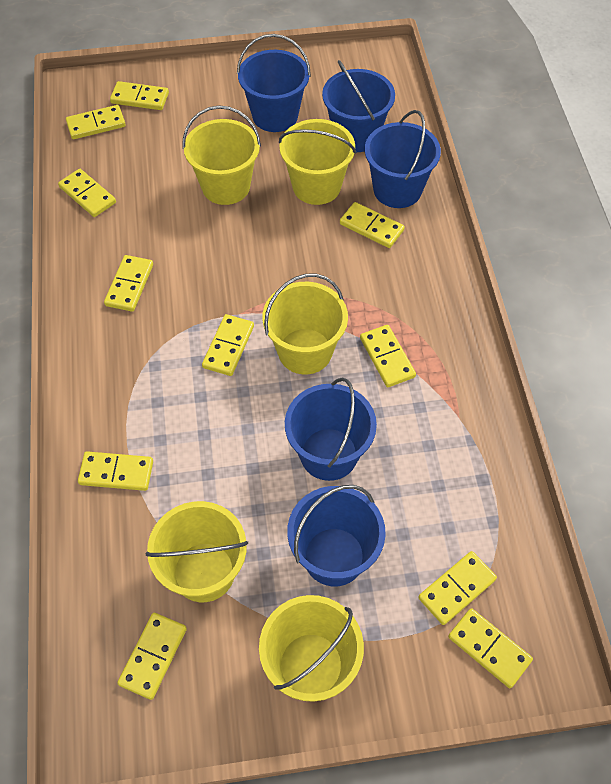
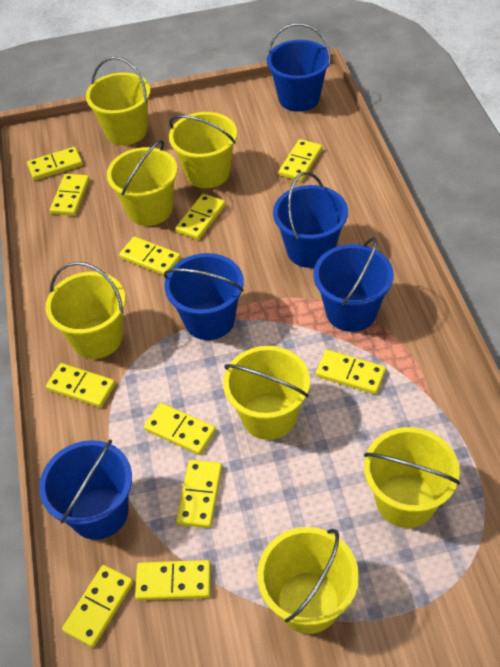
yellow bucket: 5 -> 7

